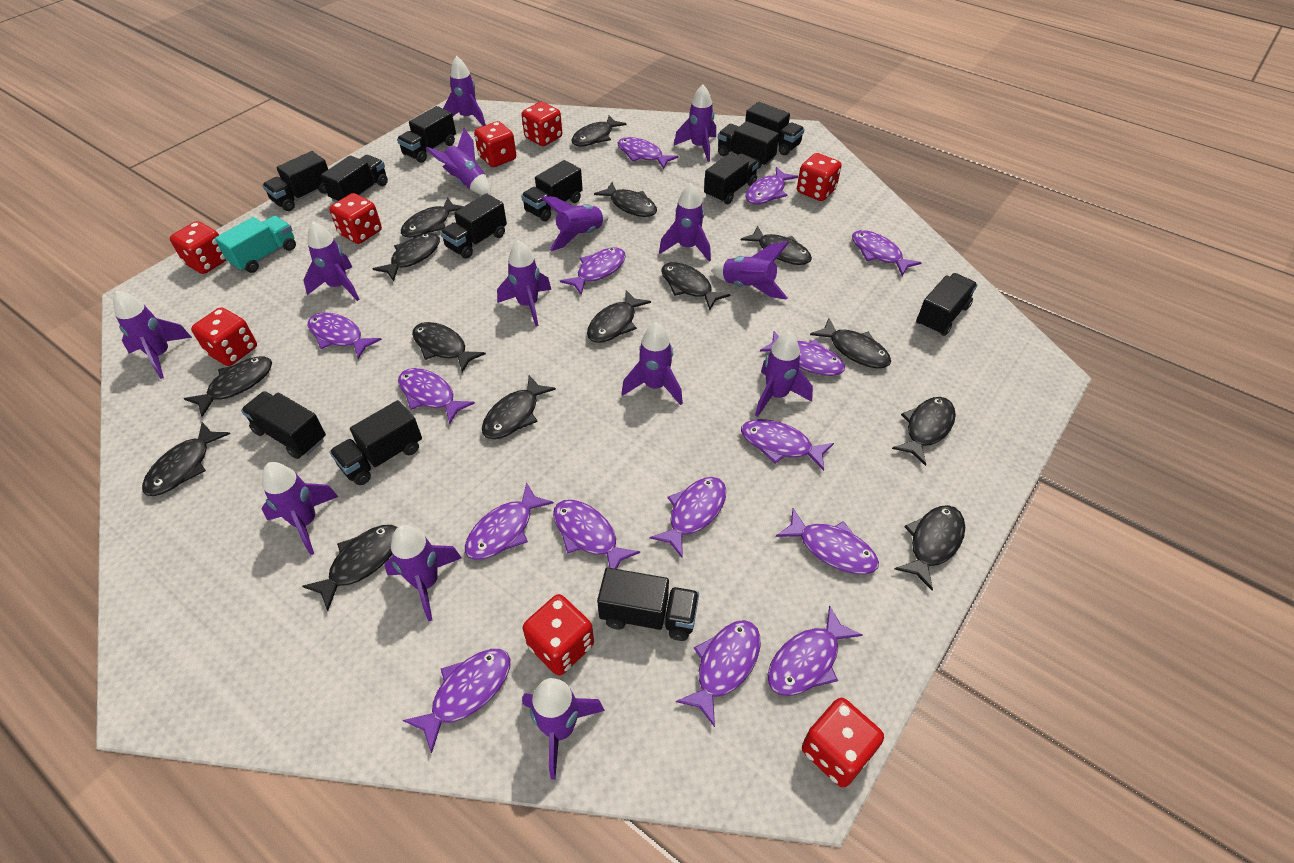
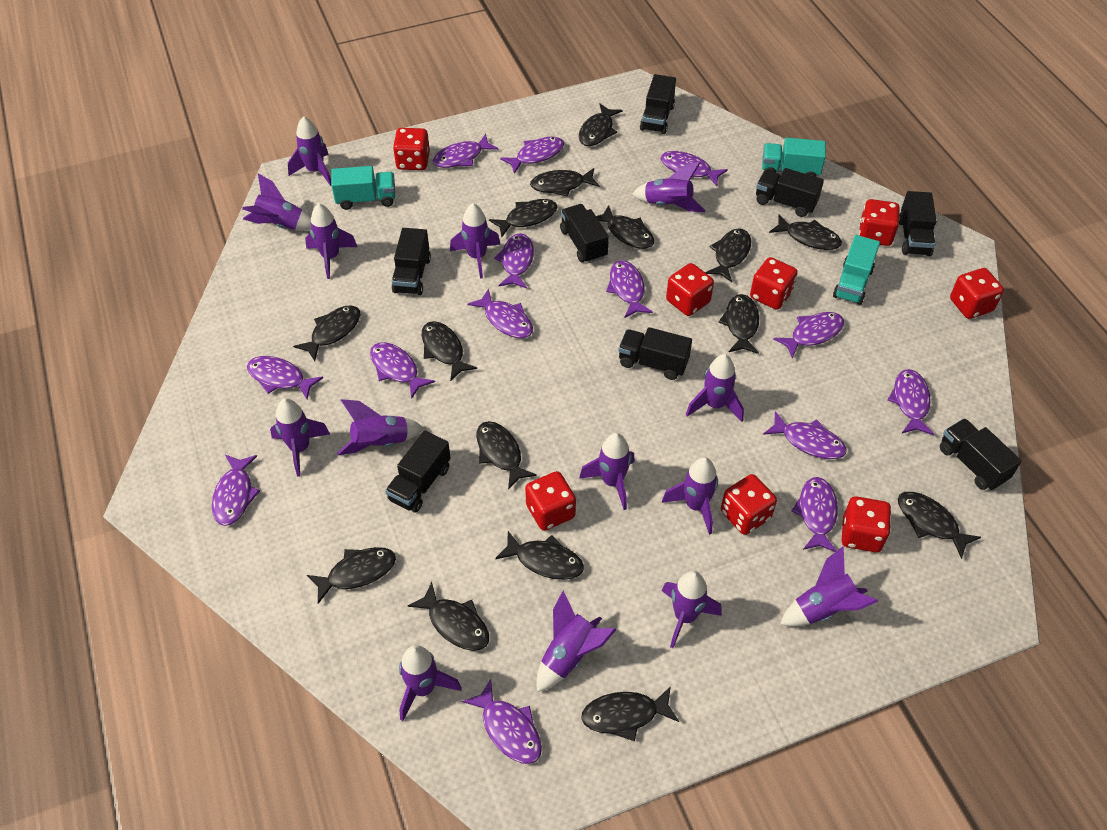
black truck: 12 -> 8
purple fish: 15 -> 14
turquoise truck: 1 -> 3

